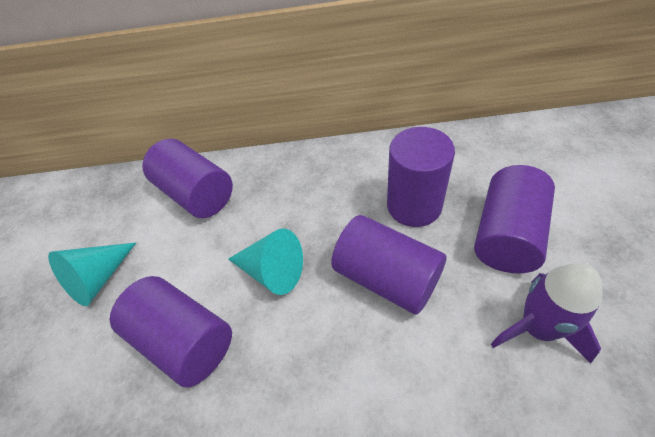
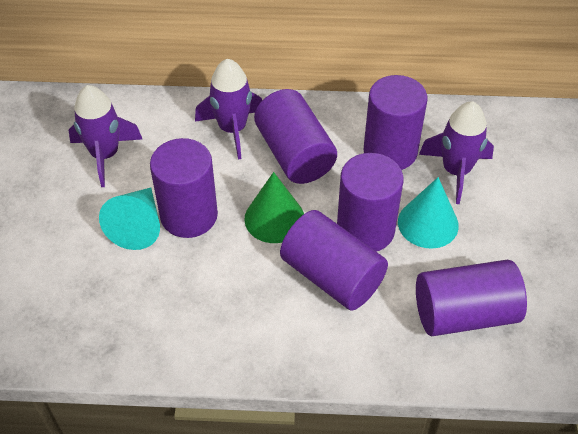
green cone: 0 -> 1
purple cylinder: 5 -> 6
purple rocket: 1 -> 3

